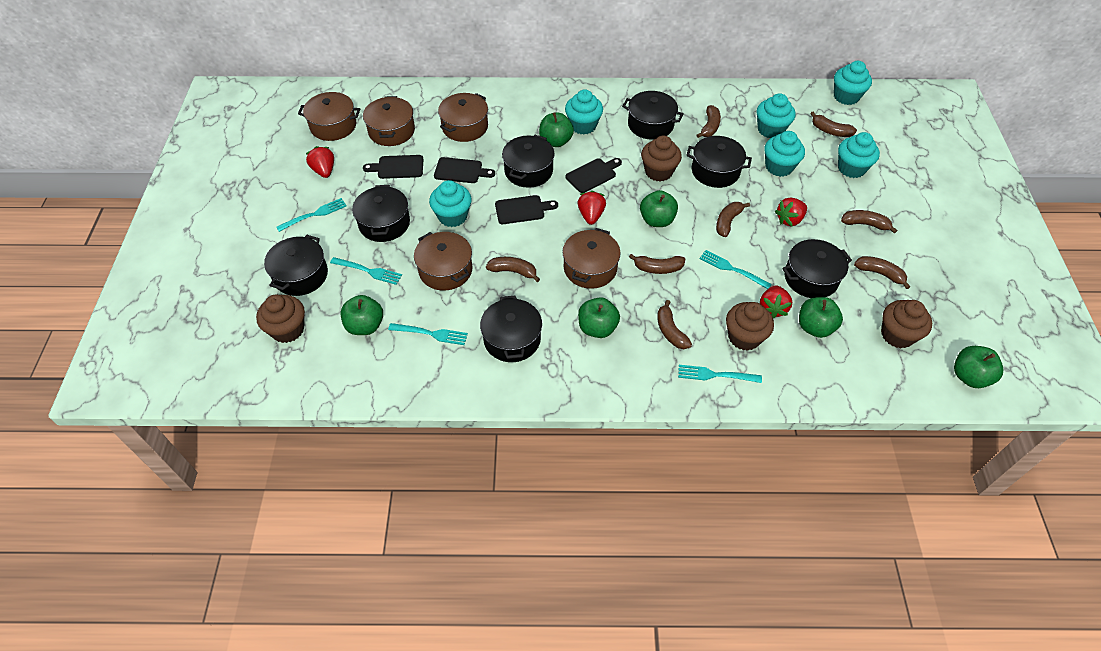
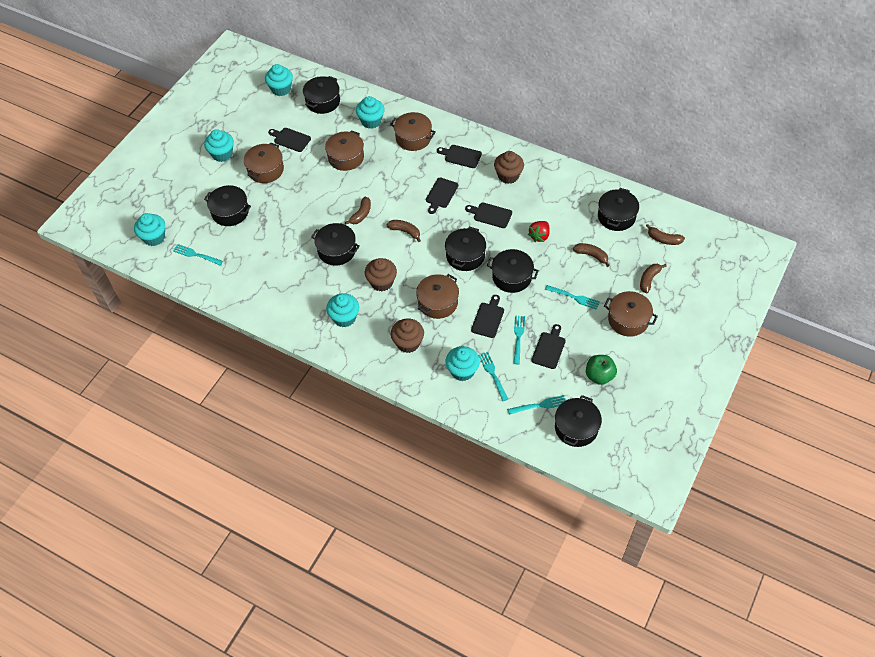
black cutting board: 4 -> 6
brown banana: 8 -> 5
brown cupcake: 4 -> 3
green apple: 6 -> 1
red strawberry: 4 -> 1

